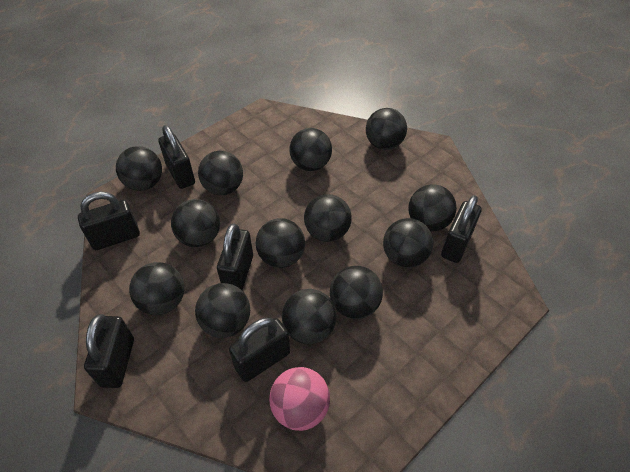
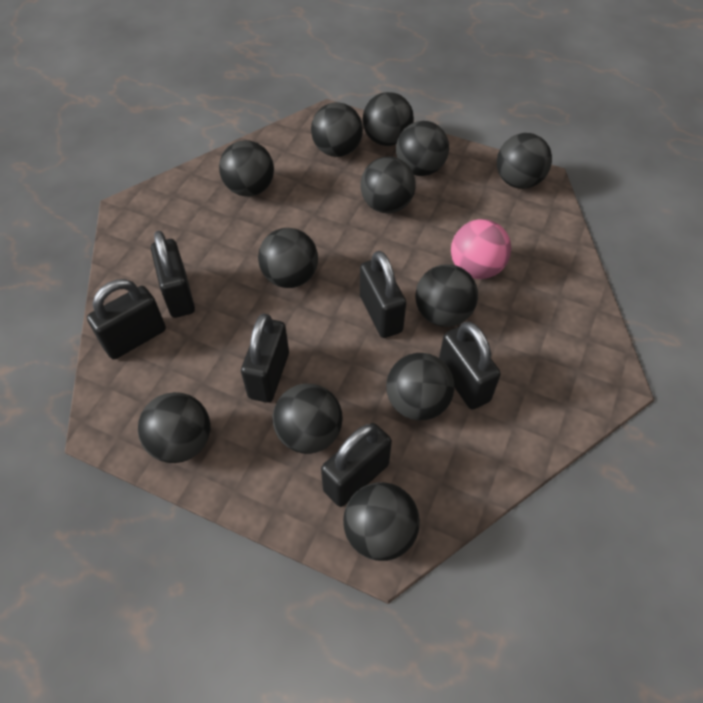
black ball: 13 -> 12

